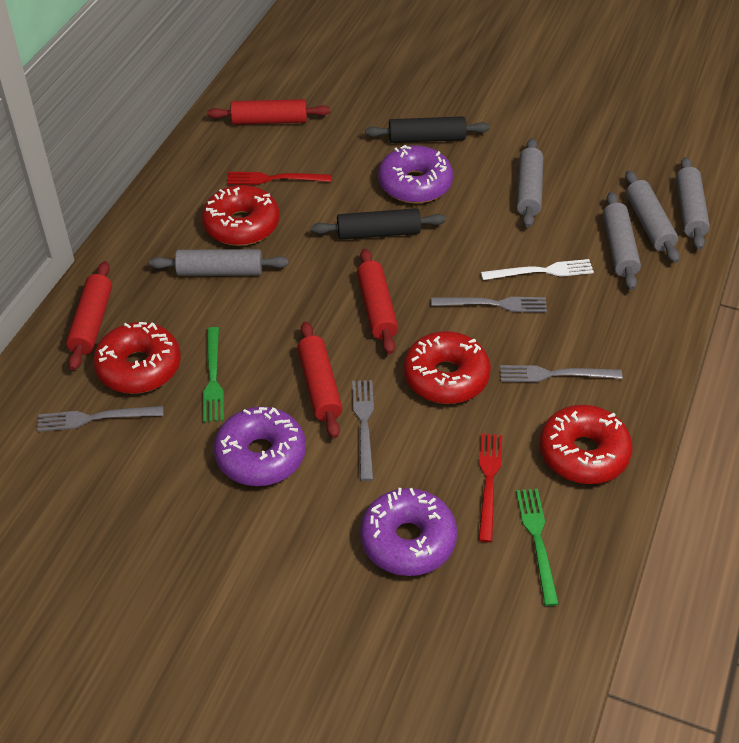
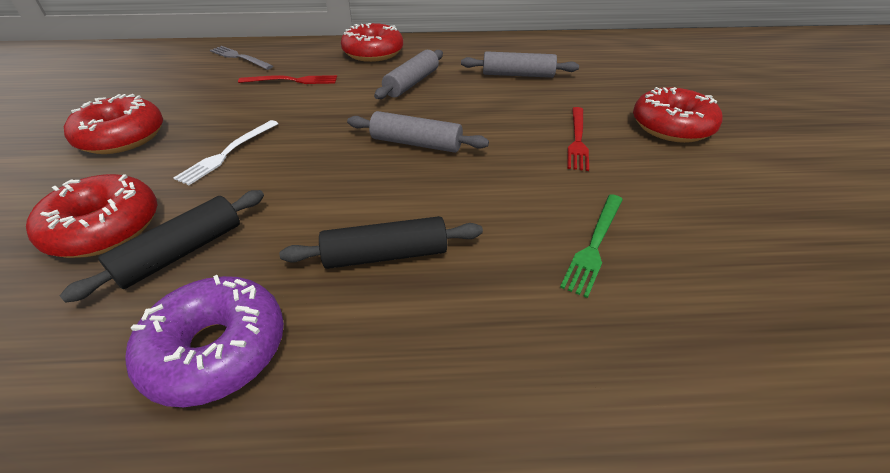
green fork: 2 -> 1
grey fork: 4 -> 1
grey rolling pin: 5 -> 3
purple donut: 3 -> 1
red rolling pin: 4 -> 0

